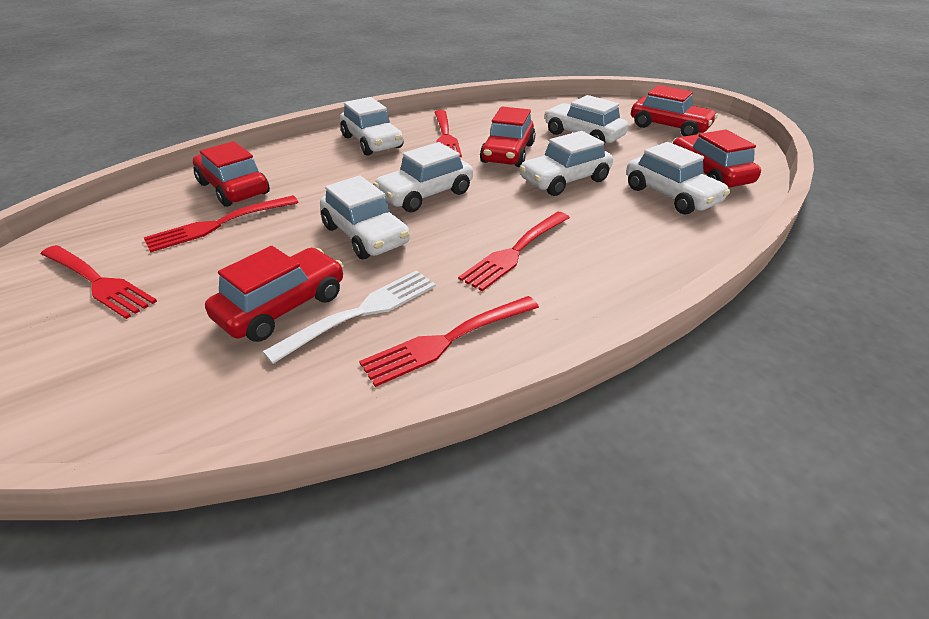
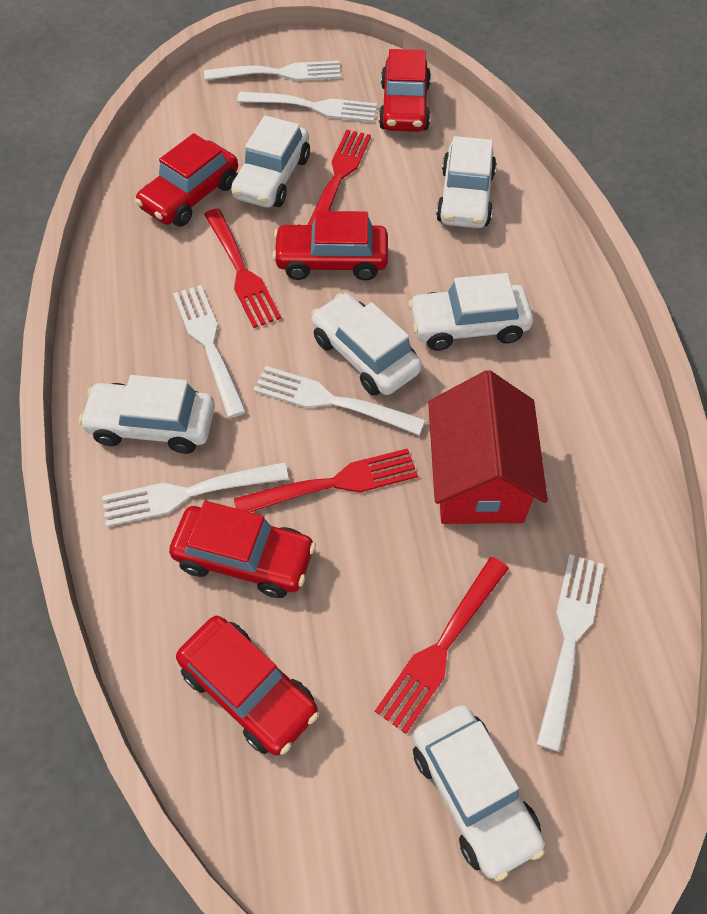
red fork: 5 -> 4
red house: 0 -> 1
white fork: 1 -> 6

